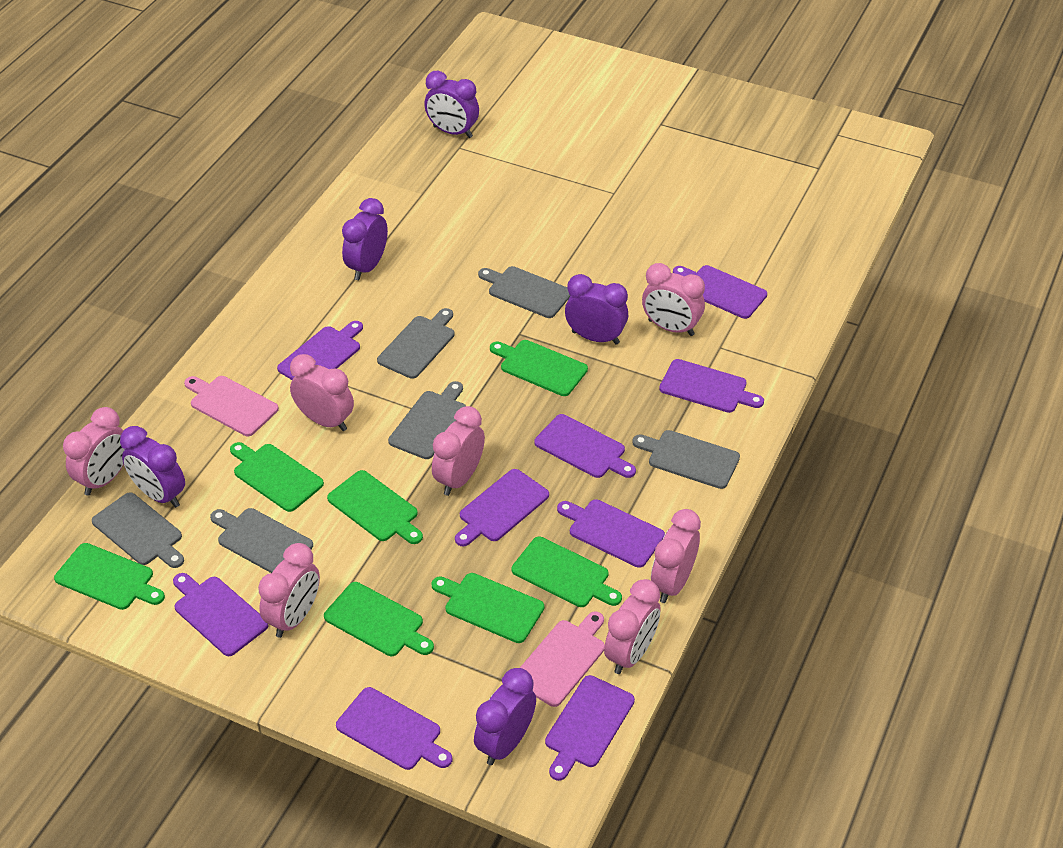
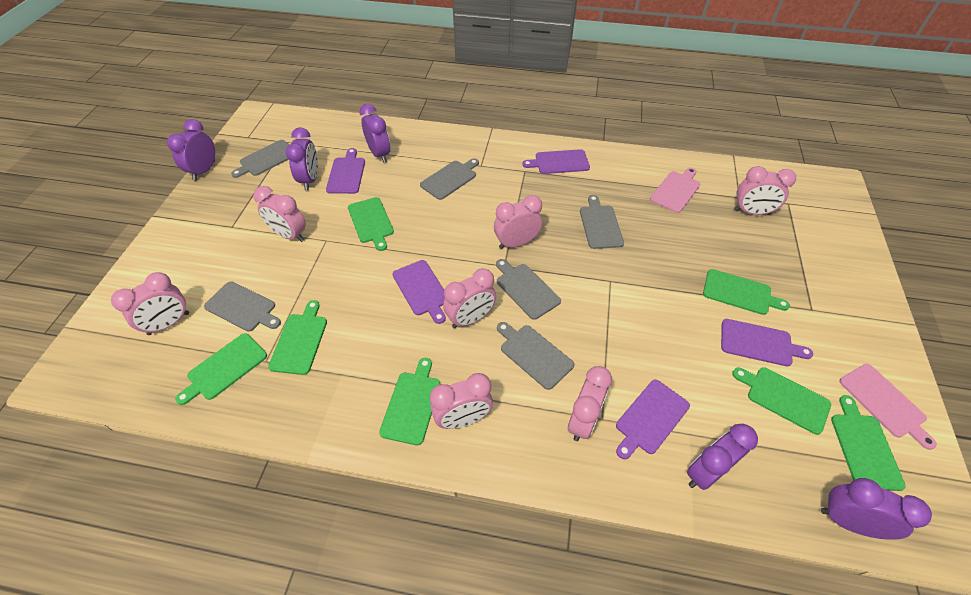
purple cutting board: 9 -> 5

